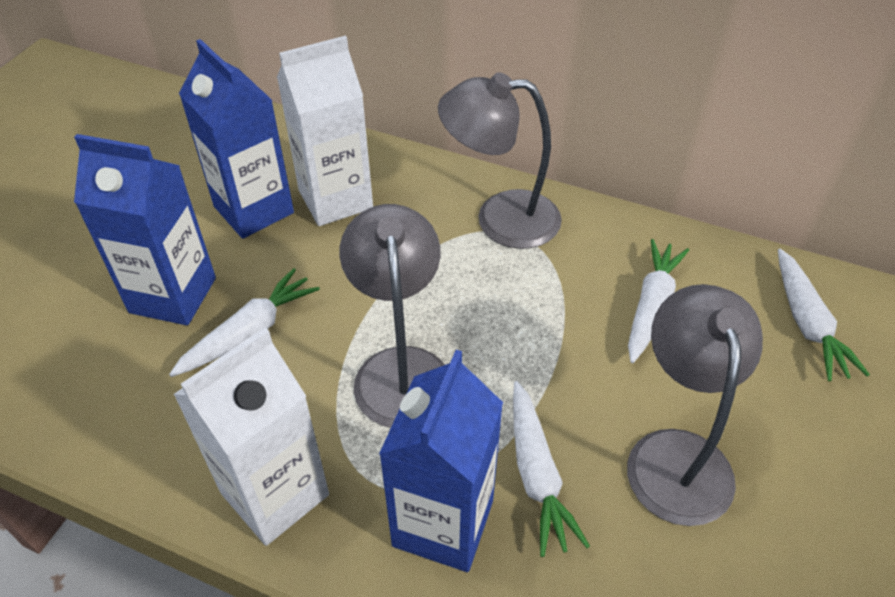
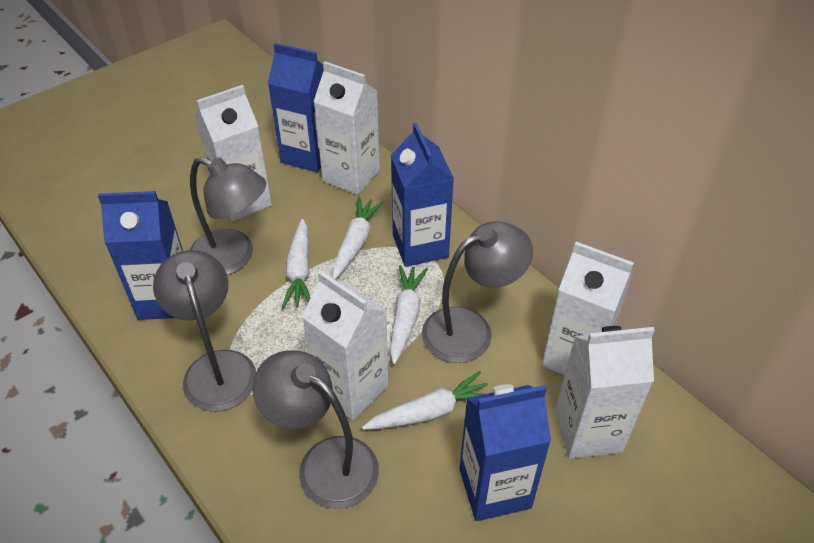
blue carton: 3 -> 4
grey lamp: 3 -> 4
white carton: 2 -> 5

